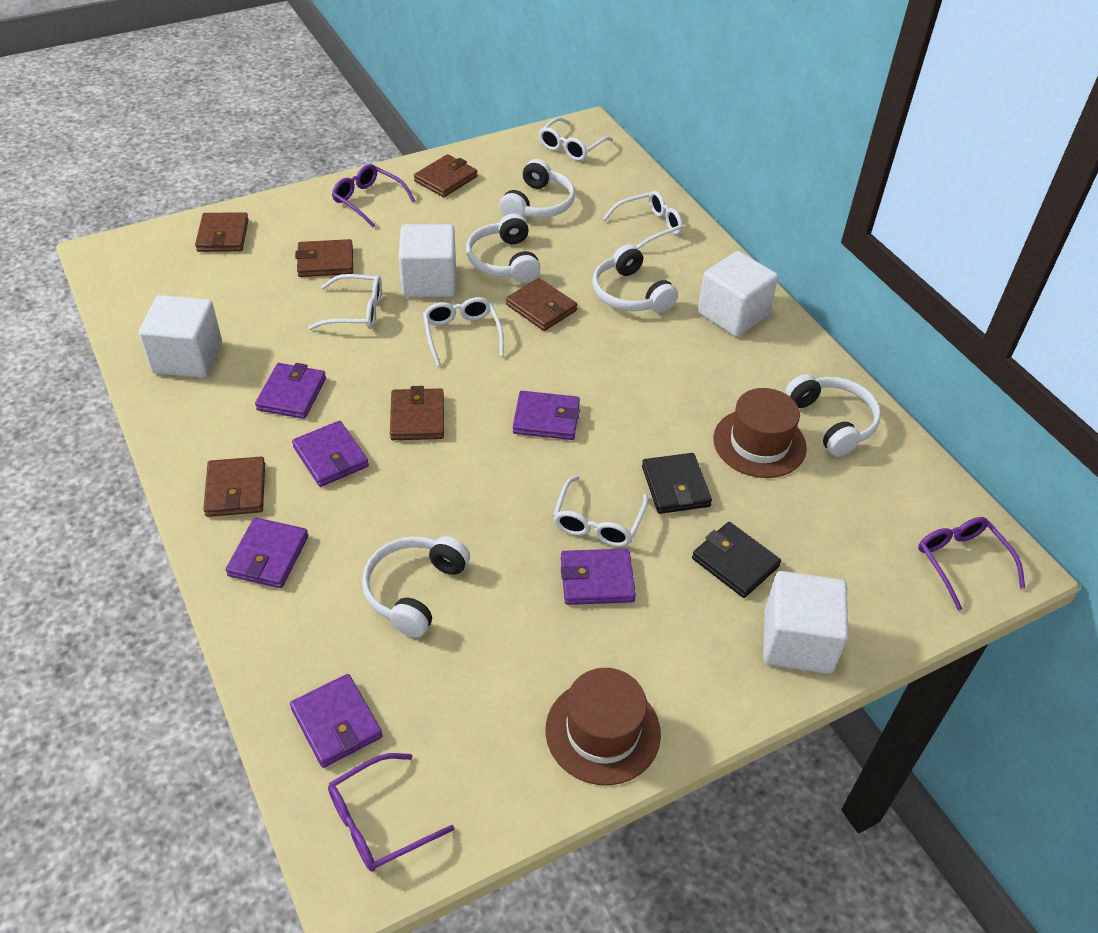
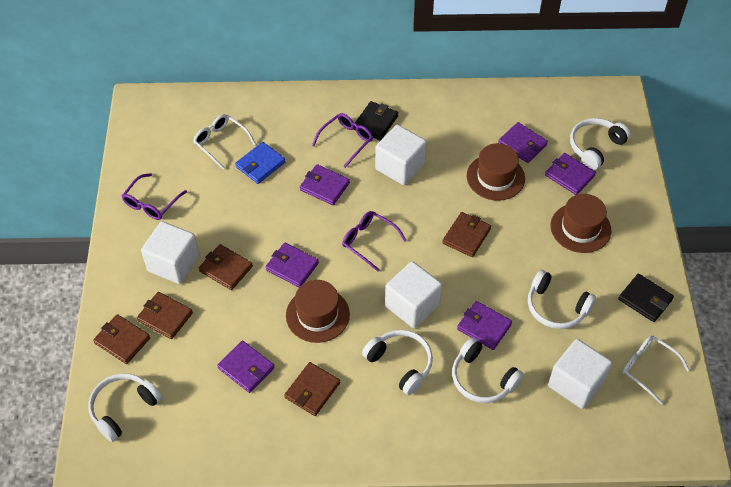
blue wallet: 0 -> 1
brown hat: 2 -> 3
brown wallet: 6 -> 5
white glasses: 5 -> 2

